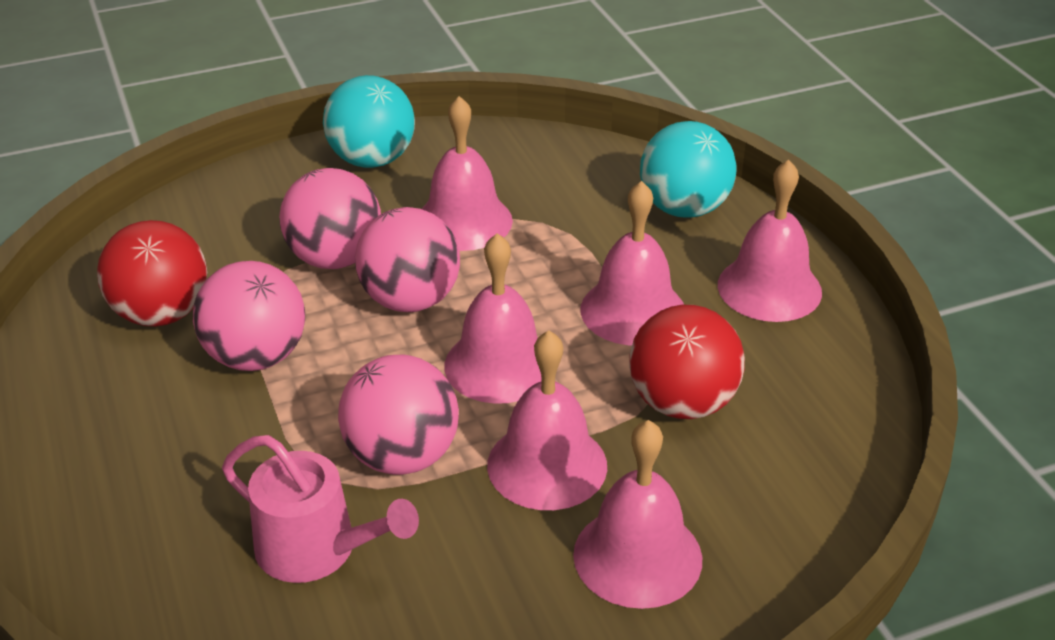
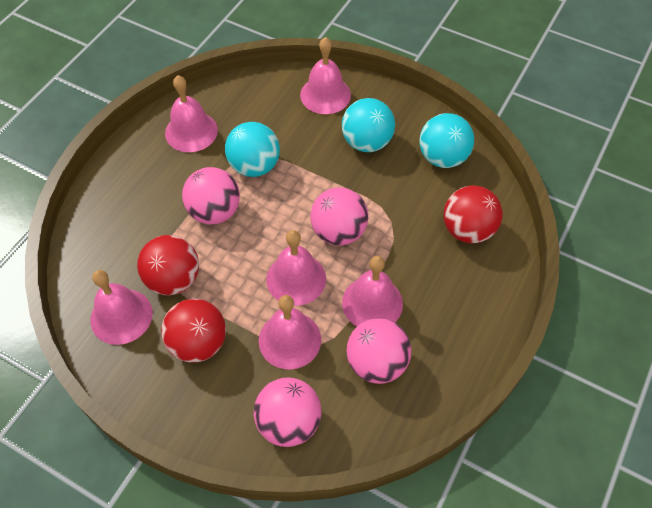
pink watering can: 1 -> 0
red ball: 2 -> 3
turquoise ball: 2 -> 3

